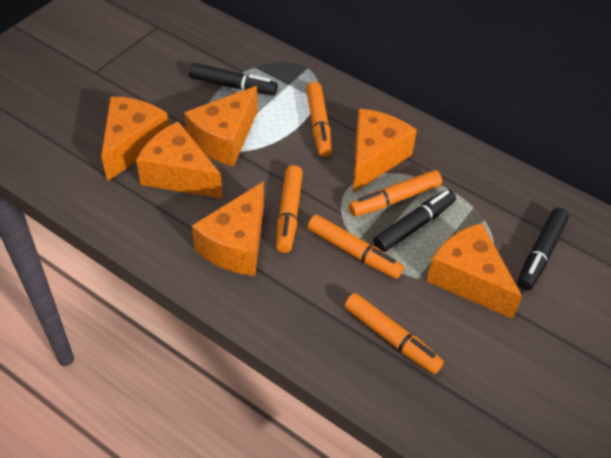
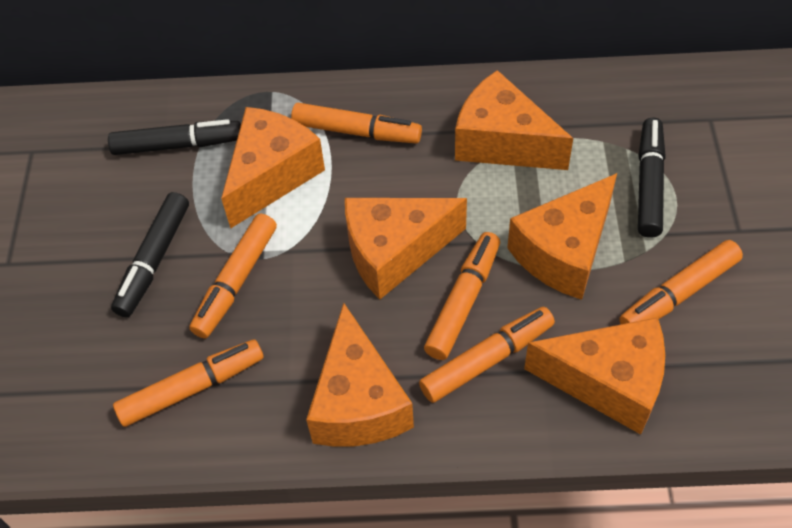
orange marker: 5 -> 6

